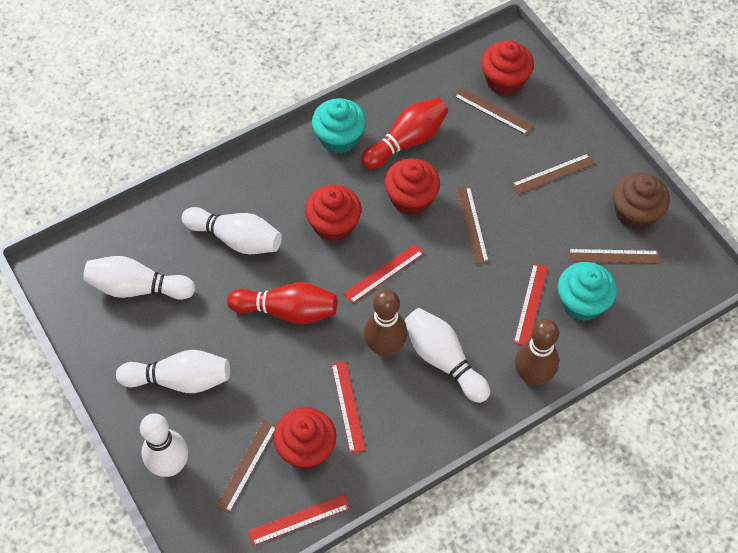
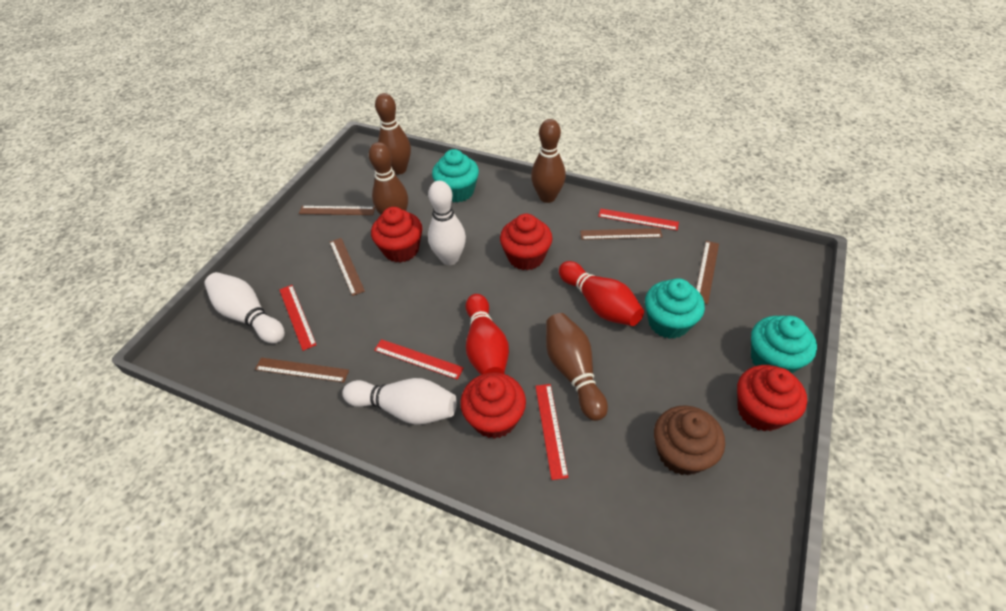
brown bowling pin: 2 -> 4
turquoise cupcake: 2 -> 3
white bowling pin: 5 -> 3

